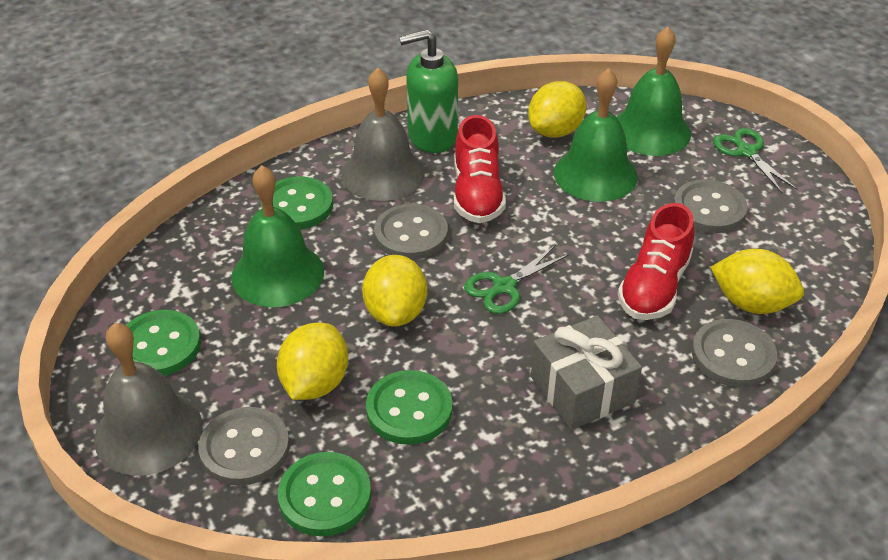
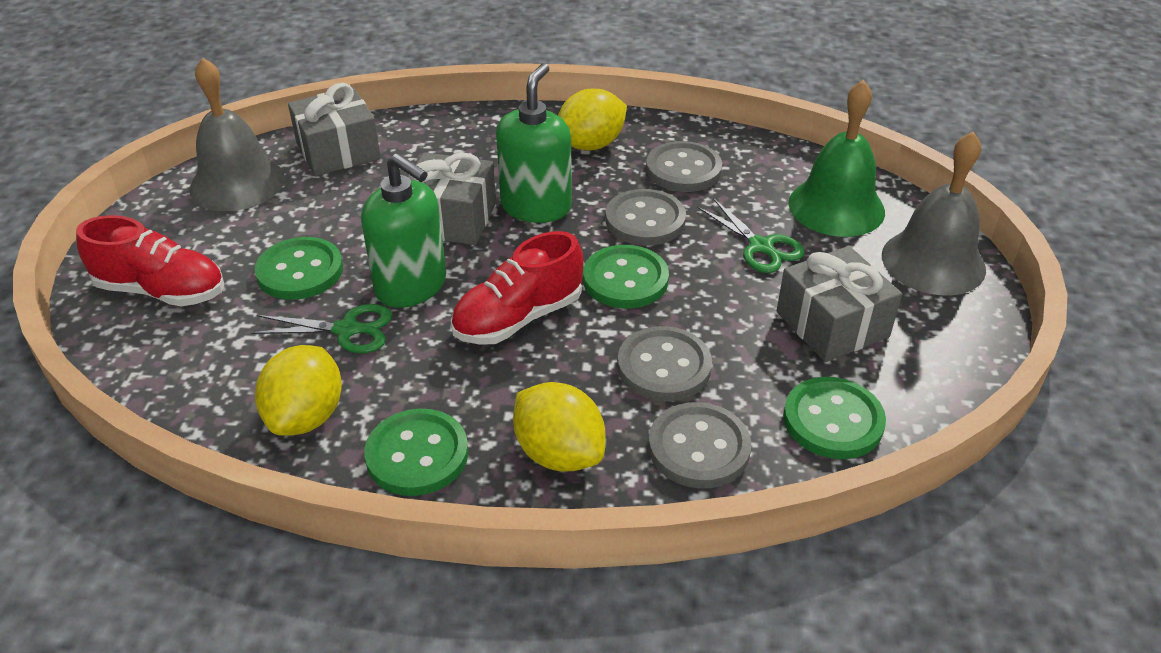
green bell: 3 -> 1
green soap dispenser: 1 -> 2
grey gift: 1 -> 3
yellow lemon: 4 -> 3

